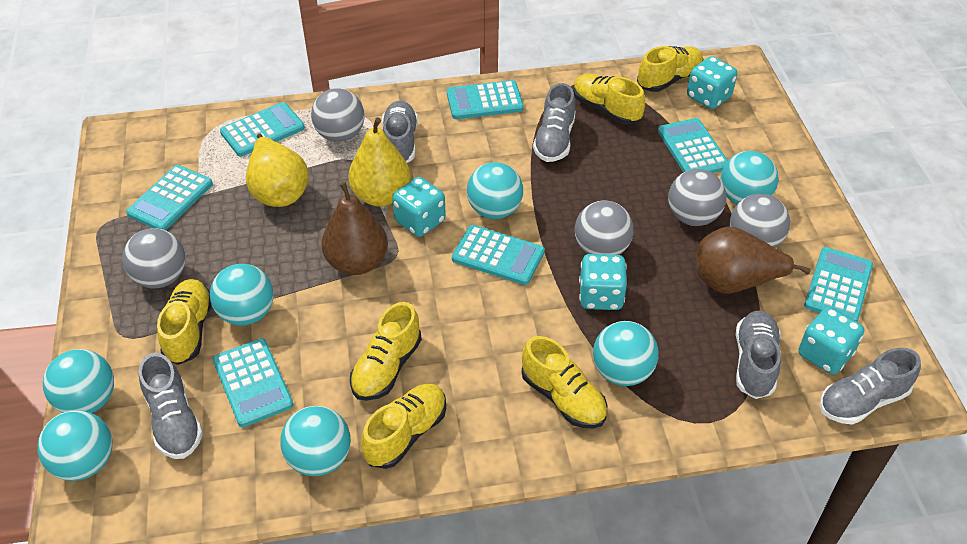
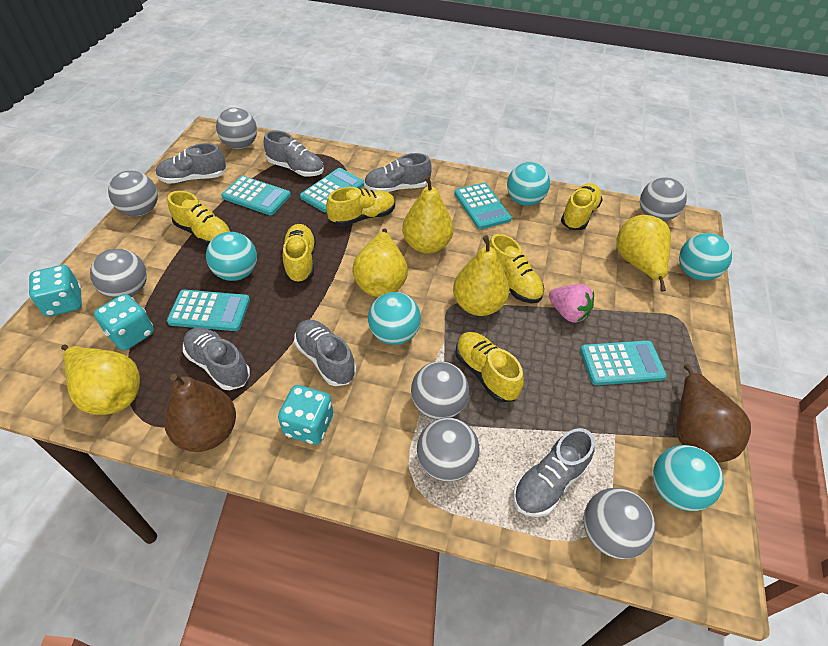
grey ball: 5 -> 7
grey shoe: 5 -> 6
pink strawberry: 0 -> 1
turquoise ball: 7 -> 5
turquoise calculator: 7 -> 5
turquoise dice: 4 -> 3
yellow pear: 2 -> 5

